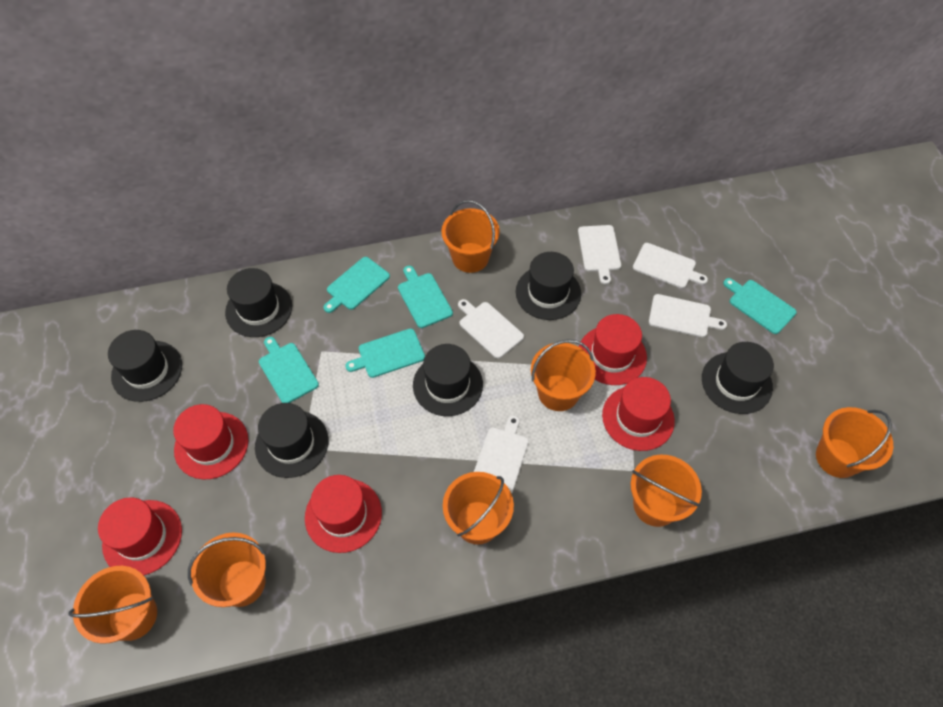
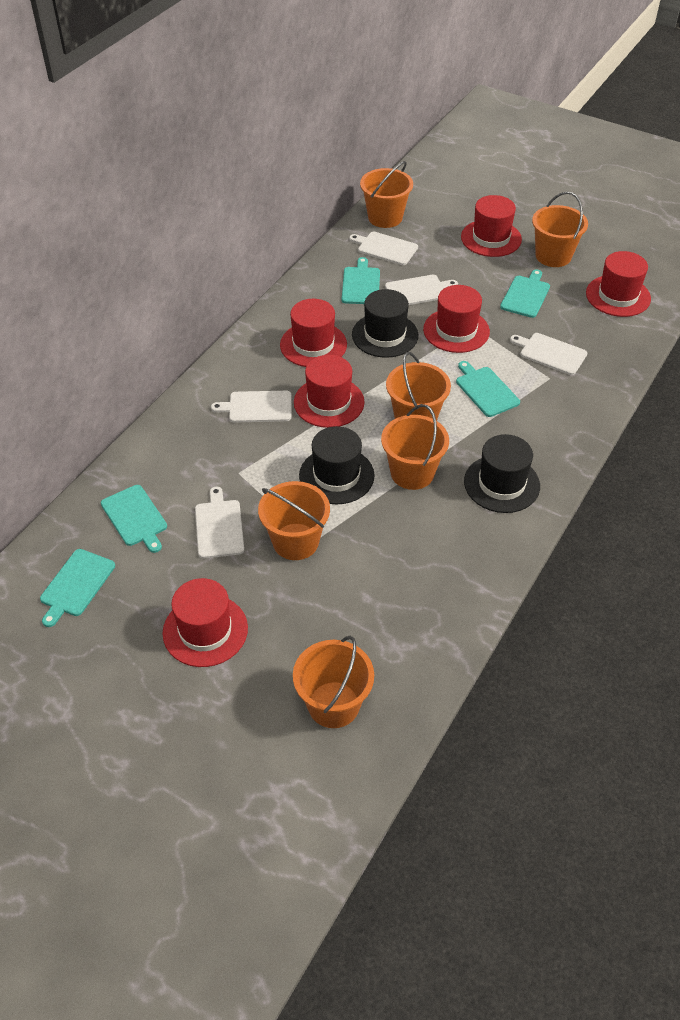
black hat: 6 -> 3
orange bucket: 7 -> 6
red hat: 5 -> 6

